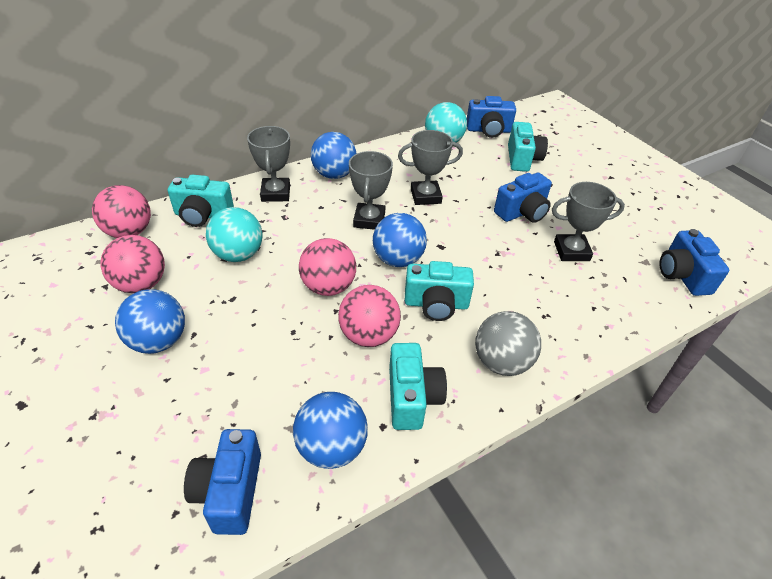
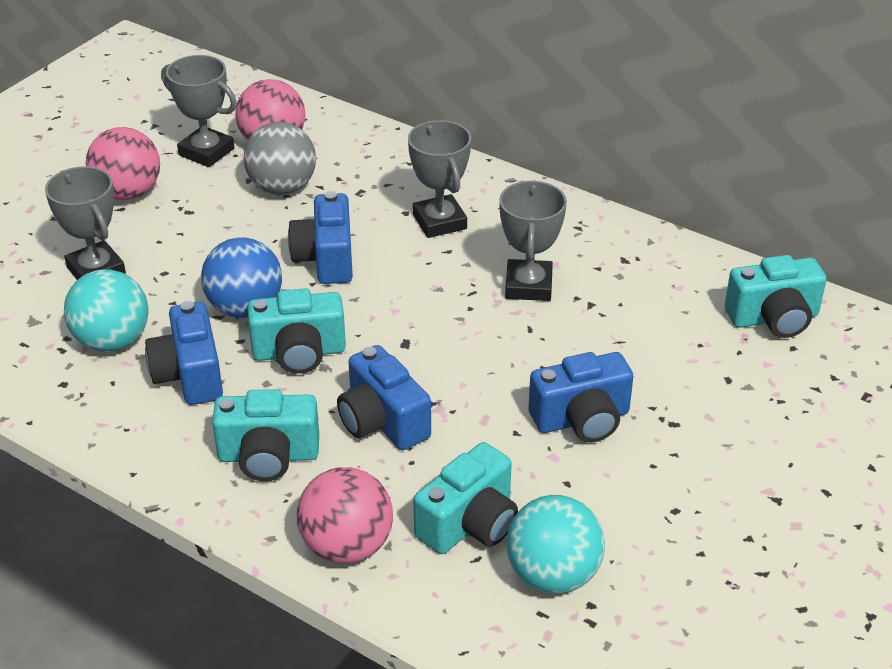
blue ball: 4 -> 1
pink ball: 4 -> 3

